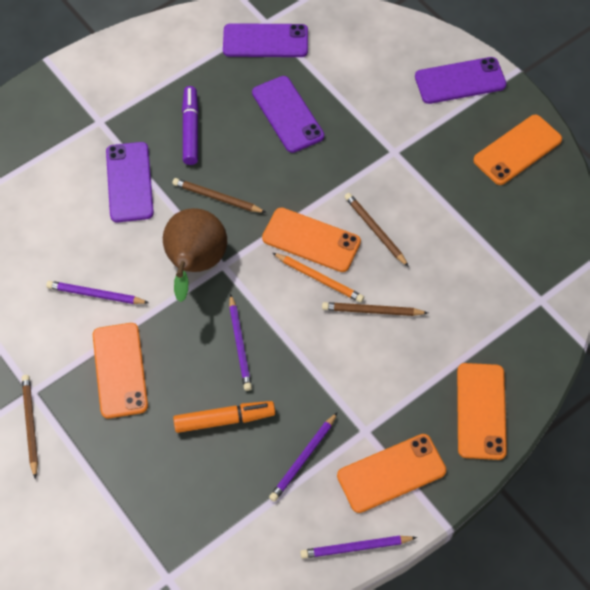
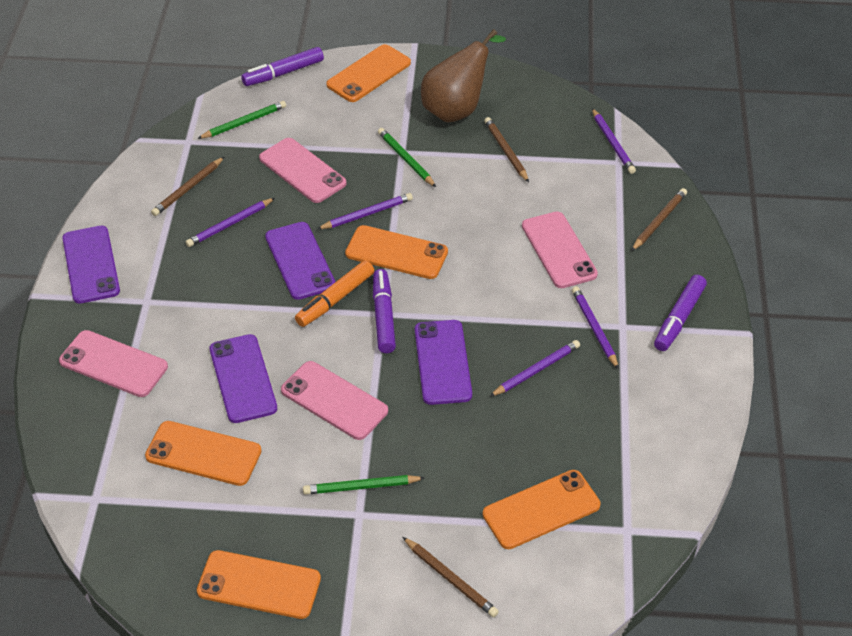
green pencil: 0 -> 3
orange pencil: 1 -> 0
pink phone: 0 -> 4
purple marker: 1 -> 3
purple pencil: 4 -> 5

